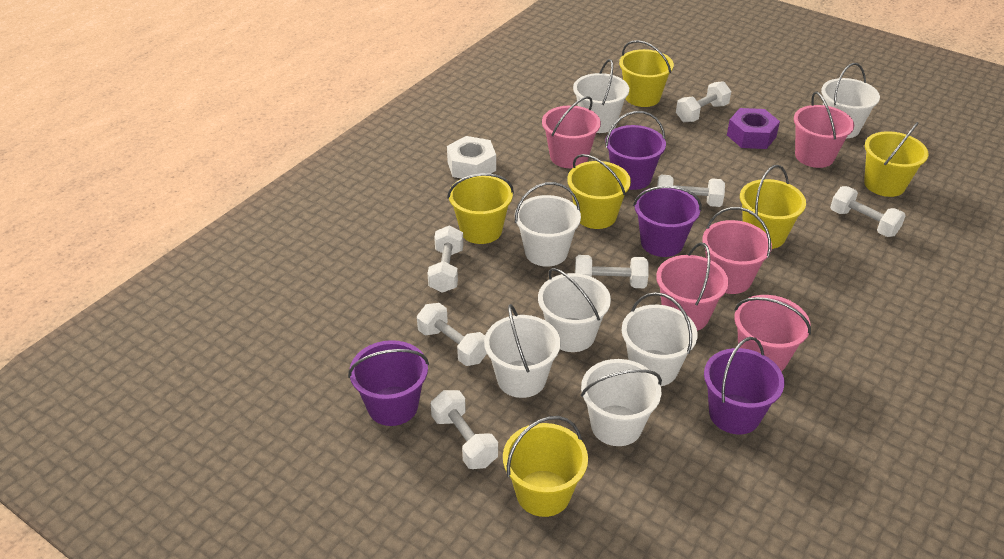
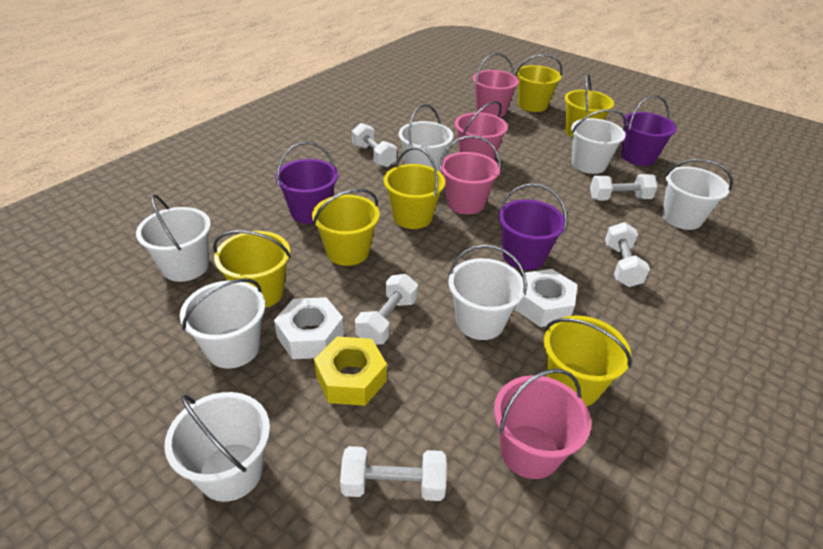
pink bucket: 5 -> 4
purple bucket: 4 -> 3
purple nut: 1 -> 0
white dumbbell: 7 -> 5
white nut: 1 -> 2
yellow nut: 0 -> 1

